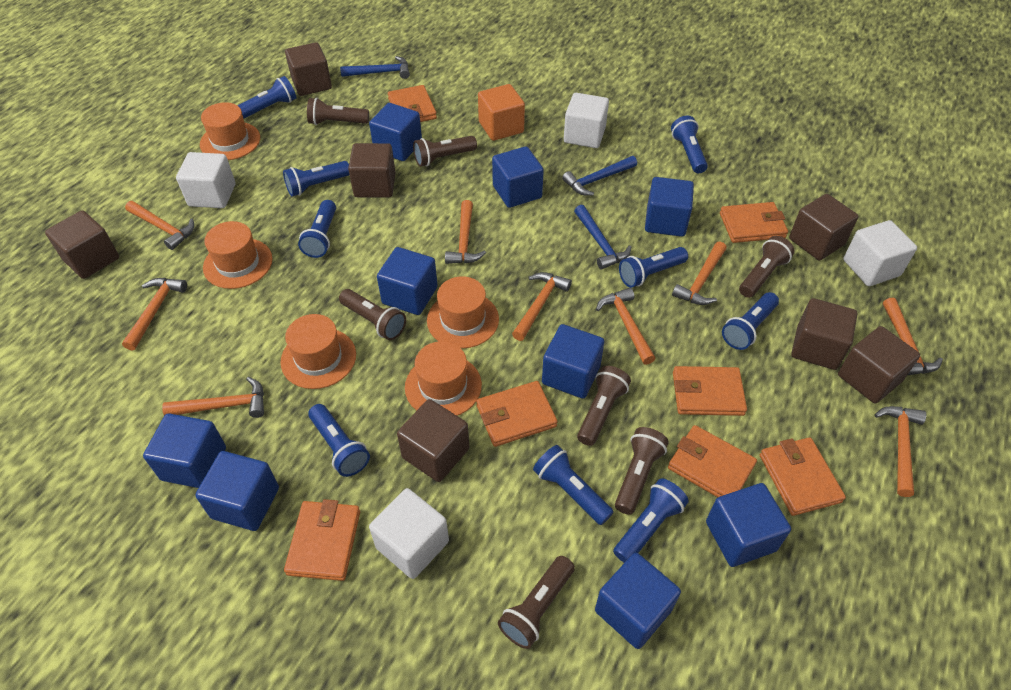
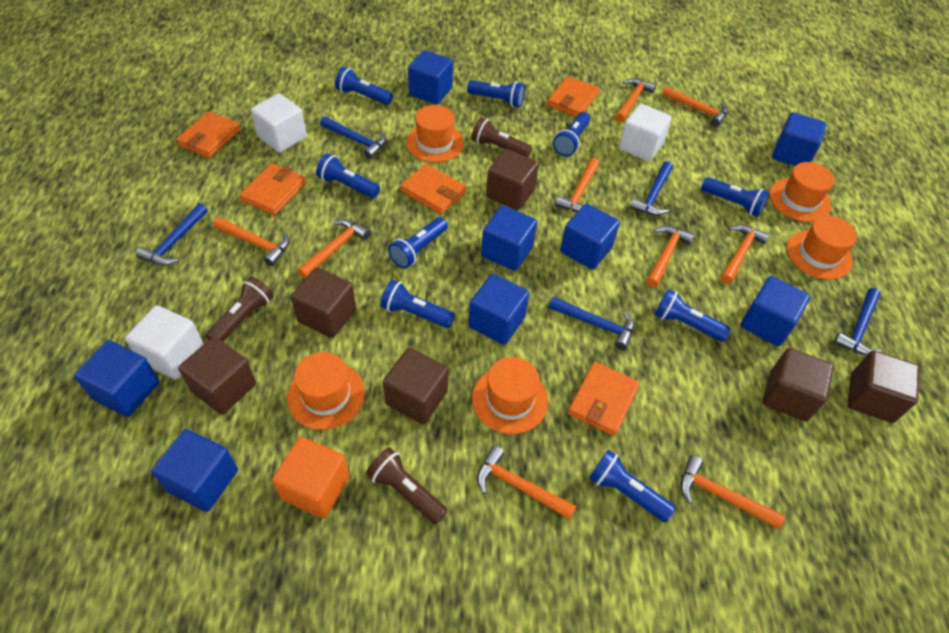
blue cube: 9 -> 8
blue hammer: 3 -> 5
brown cube: 7 -> 6
brown flashlight: 7 -> 3
orange wallet: 7 -> 5
white cube: 4 -> 3

